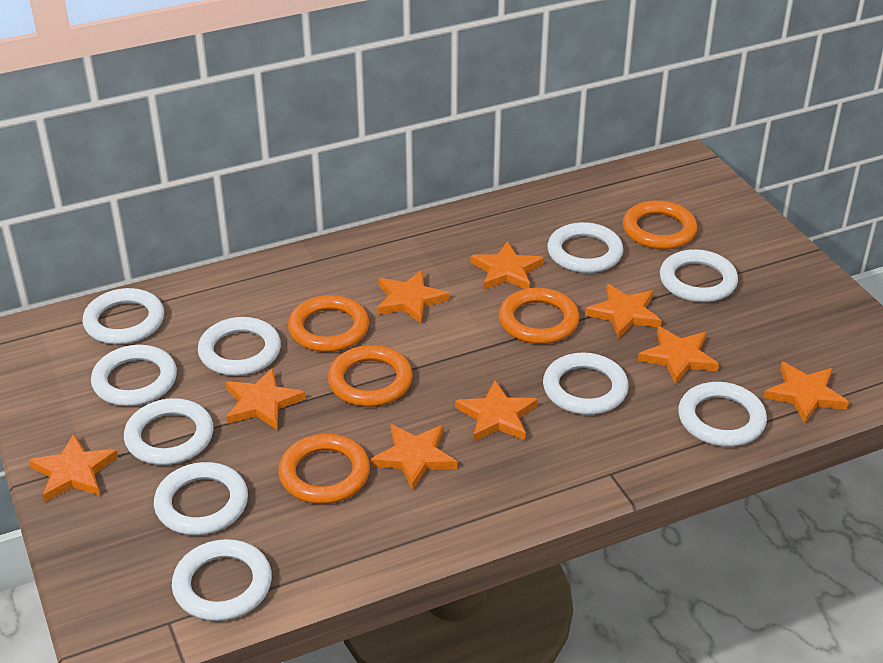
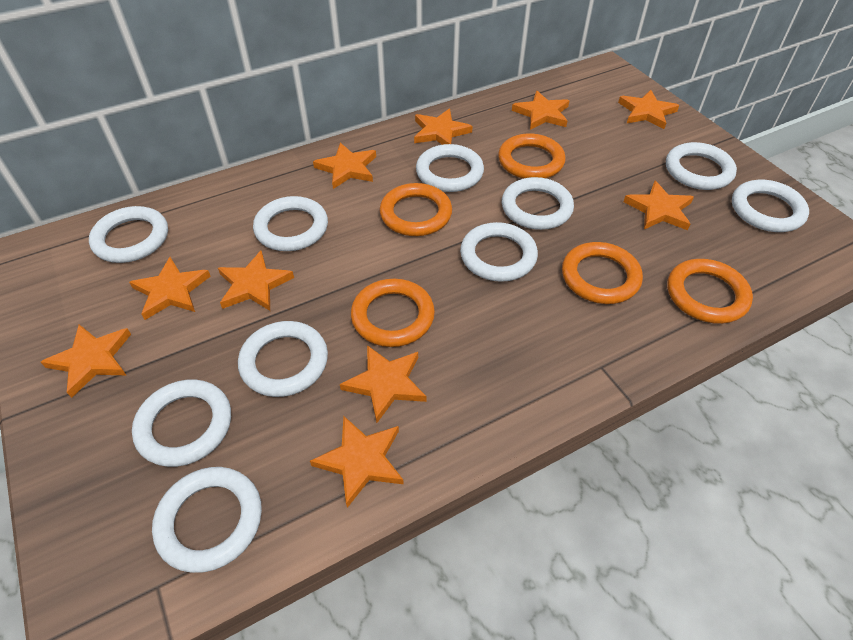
orange star: 9 -> 10

